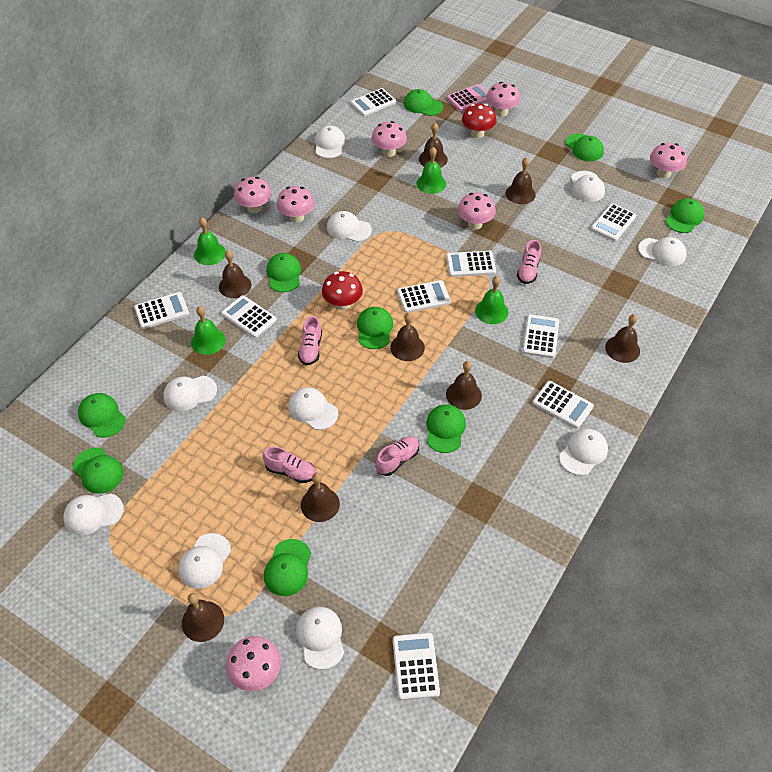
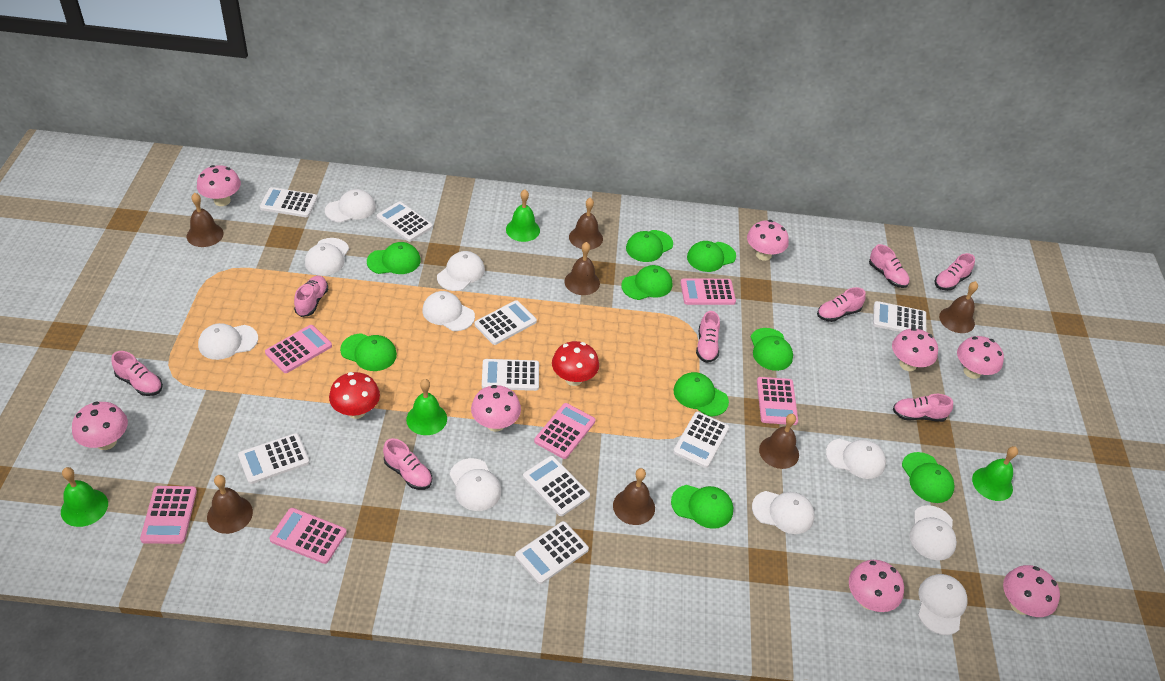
brown bell: 8 -> 7
pink calculator: 1 -> 6
pink mushroom: 7 -> 8
pink shoe: 4 -> 8

